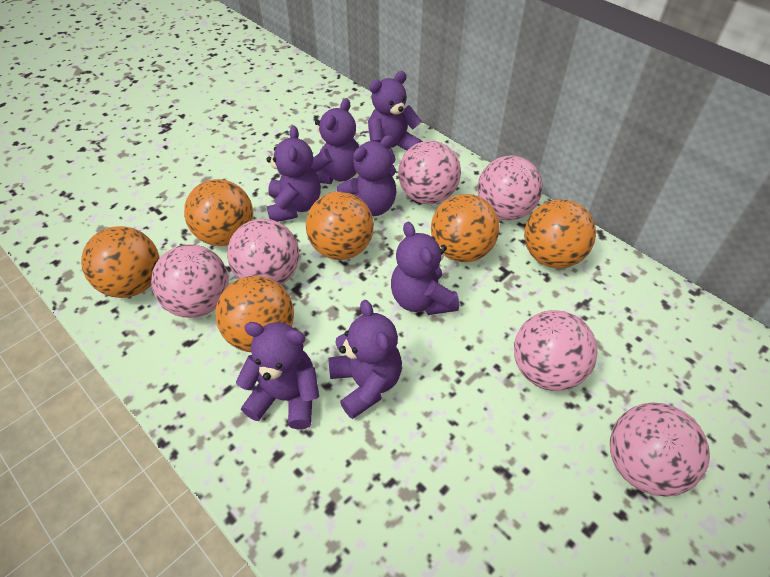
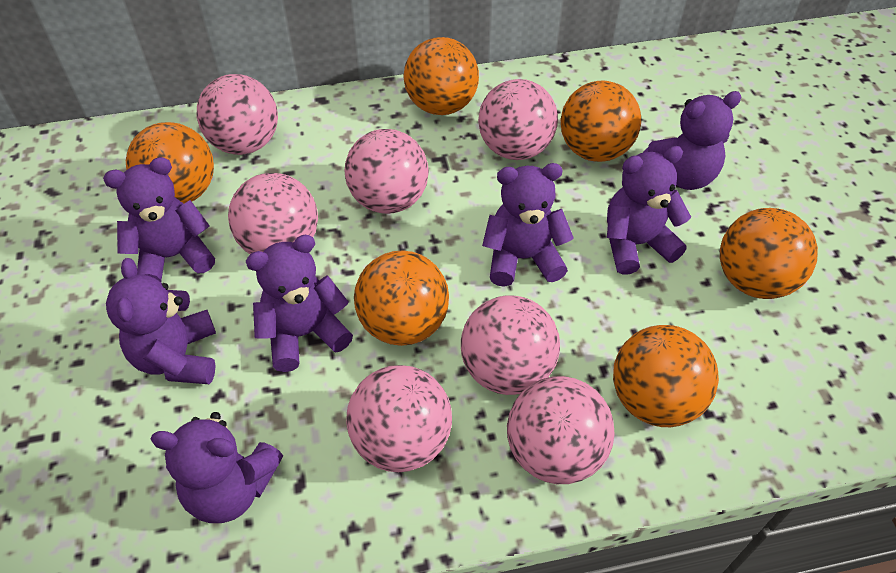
pink ball: 6 -> 7

